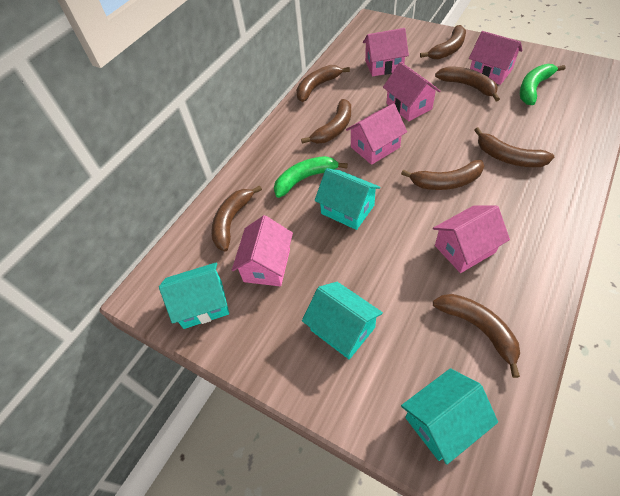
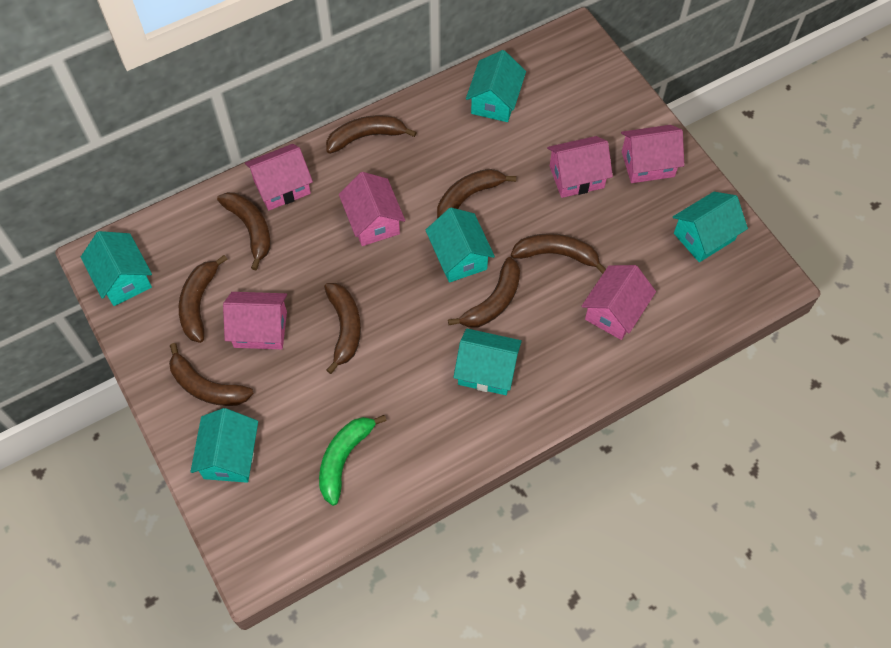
green banana: 2 -> 1
turquoise house: 4 -> 6

